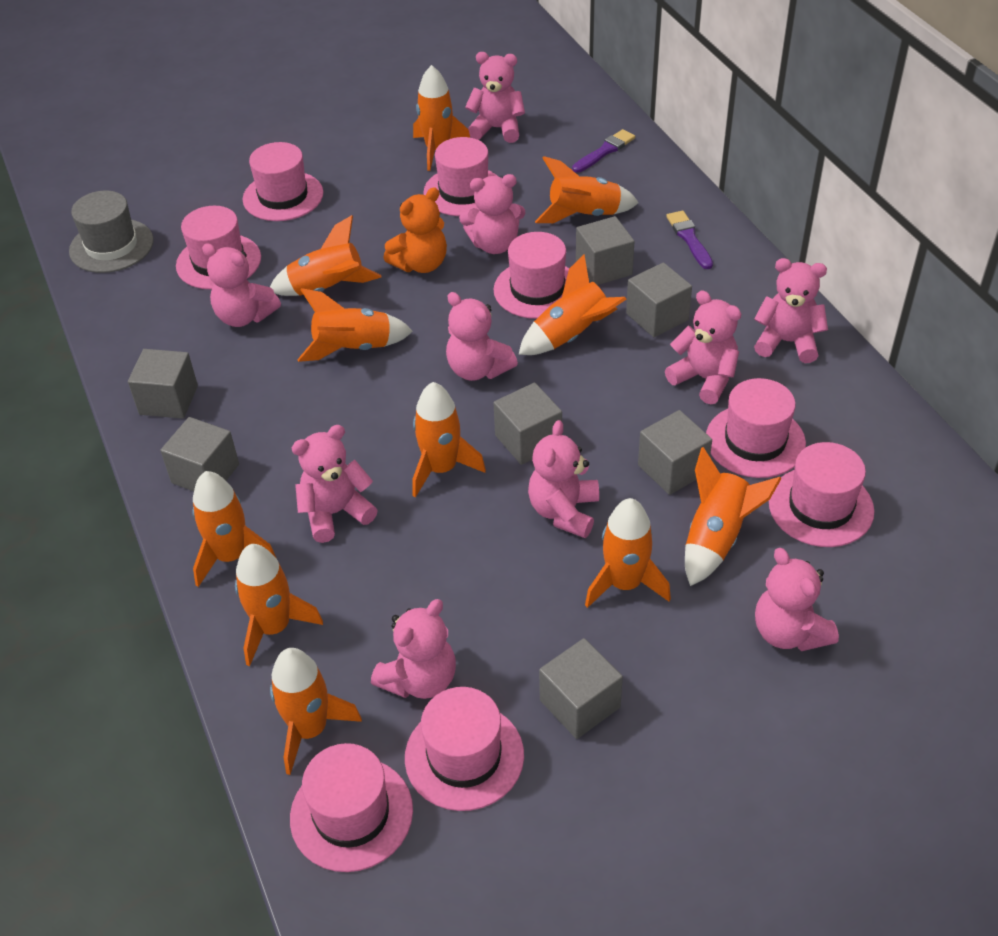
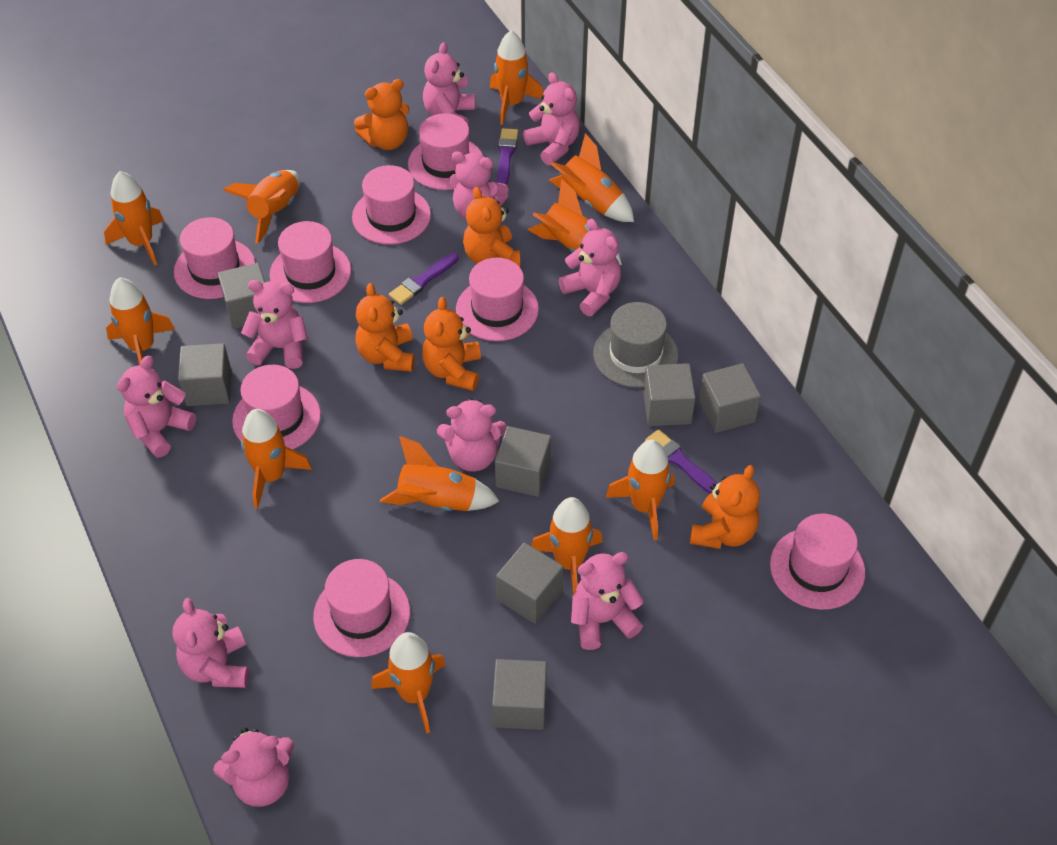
orange teddy bear: 1 -> 5
purple brush: 2 -> 3

